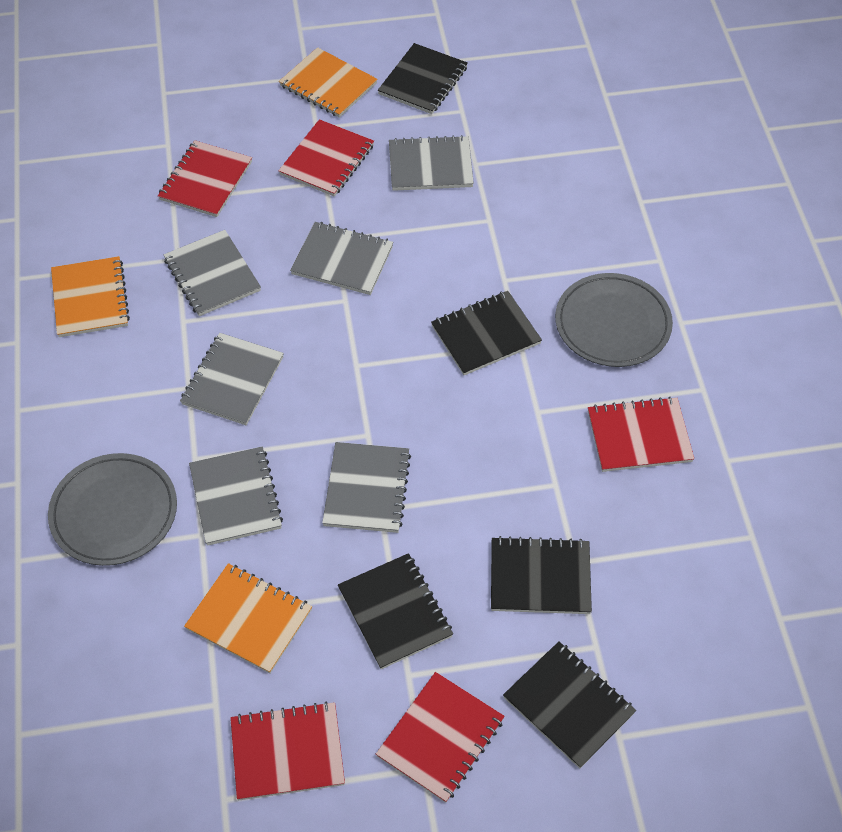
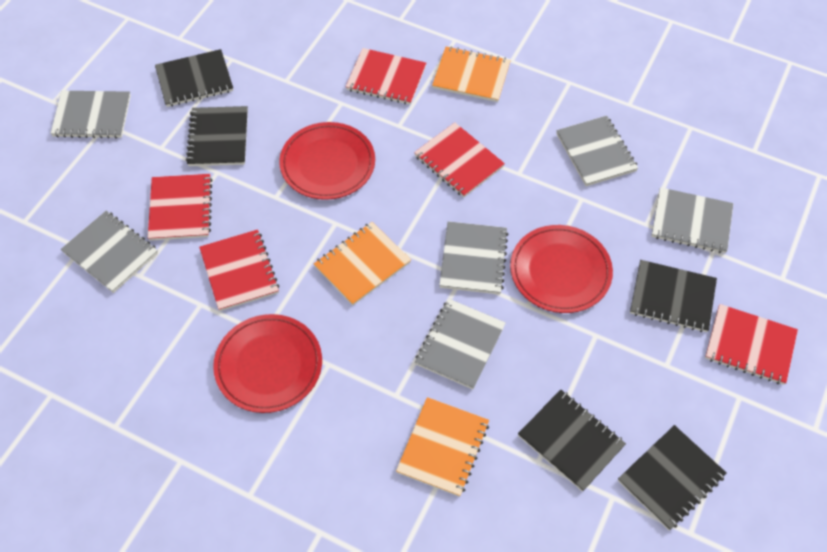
grey plate: 2 -> 0
red plate: 0 -> 3

